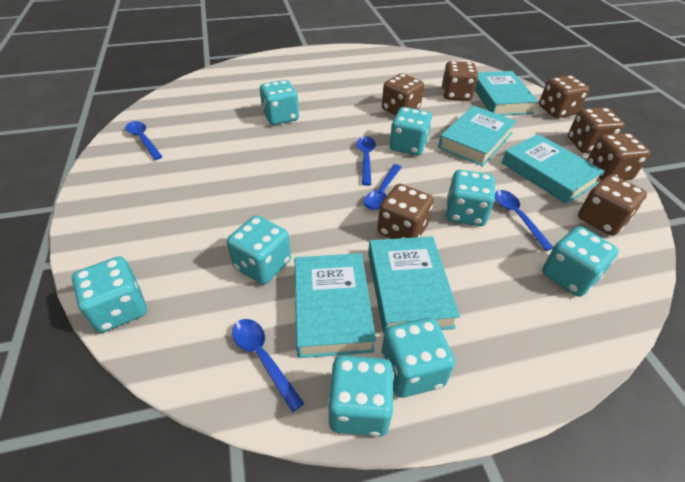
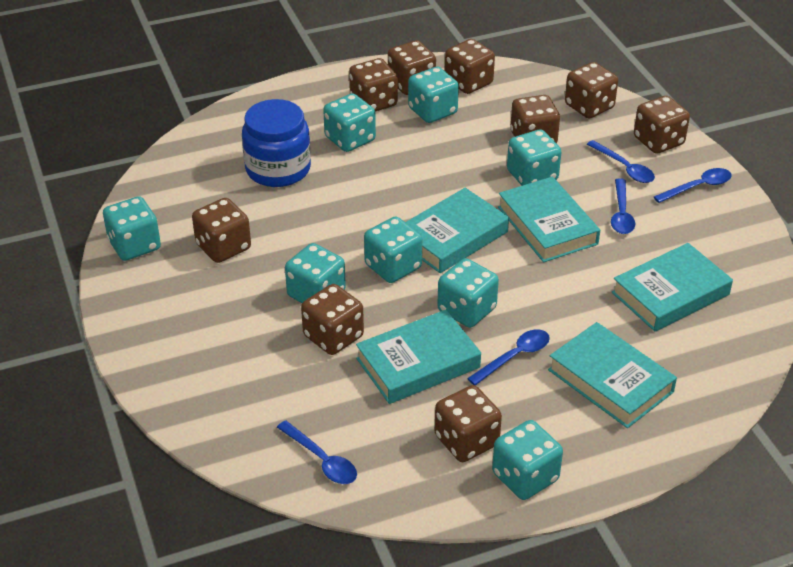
blue jar: 0 -> 1
brown dice: 7 -> 9

